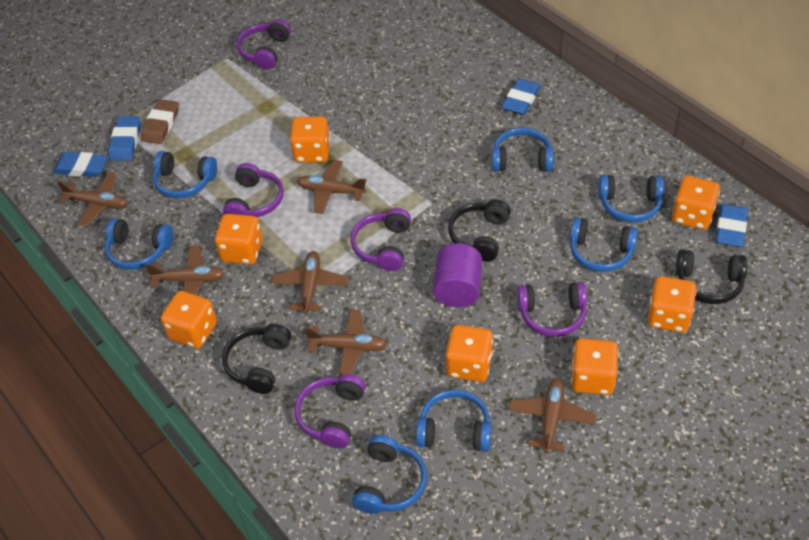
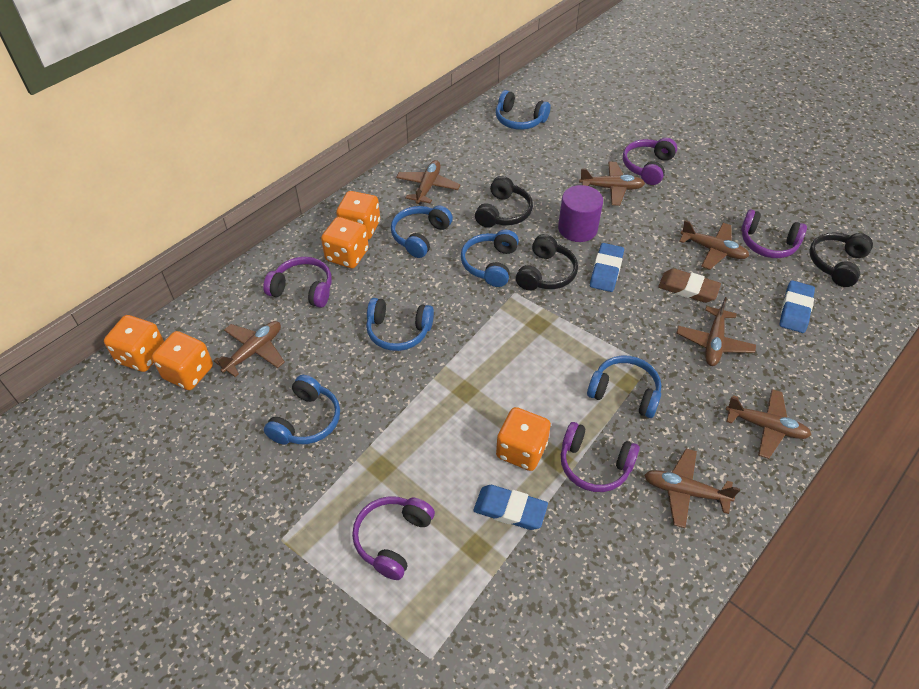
blue eraser: 4 -> 3
blue headphones: 7 -> 6
brown plane: 6 -> 7
orange dice: 7 -> 5

